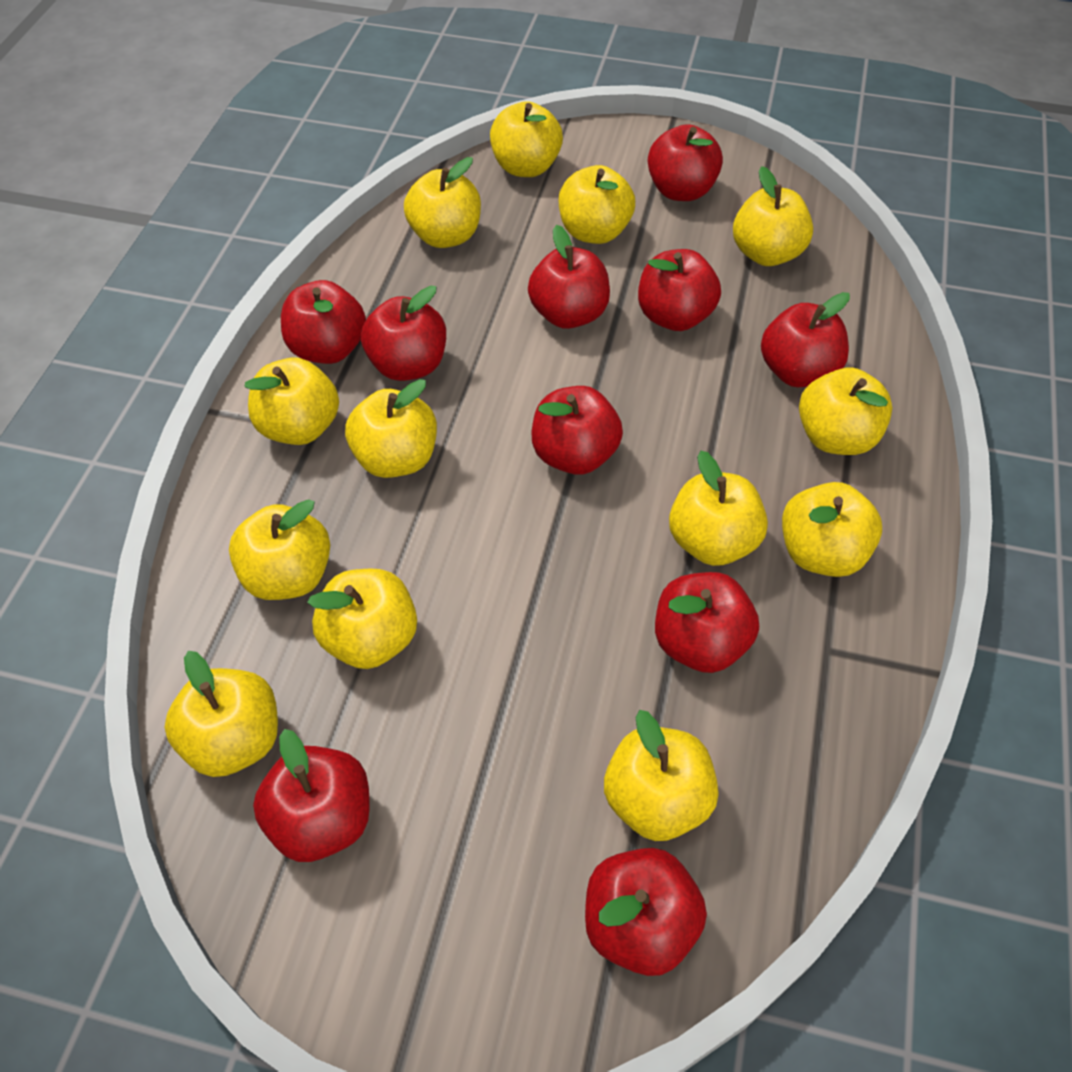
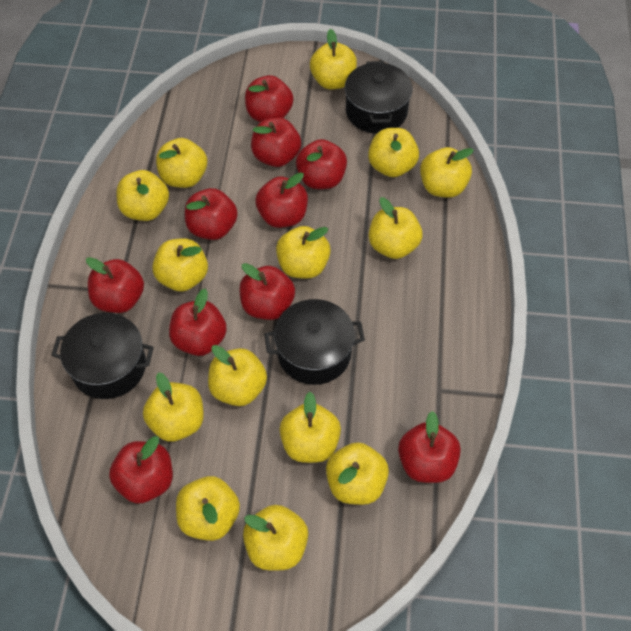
black pot: 0 -> 3
yellow apple: 13 -> 14

